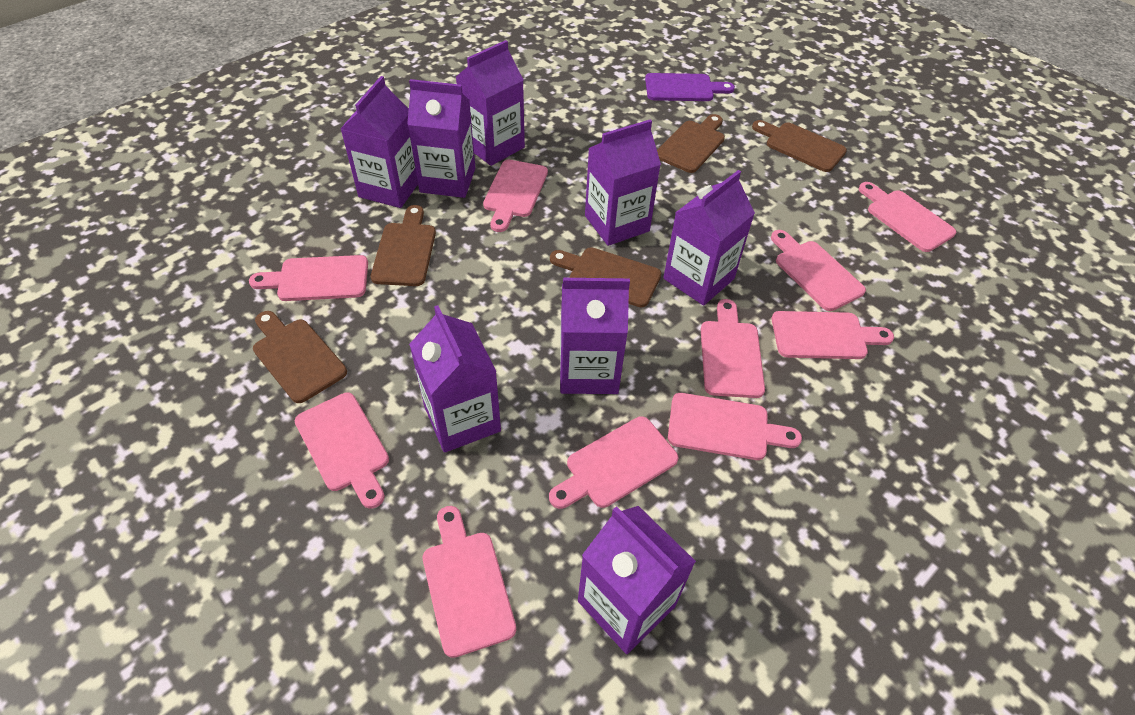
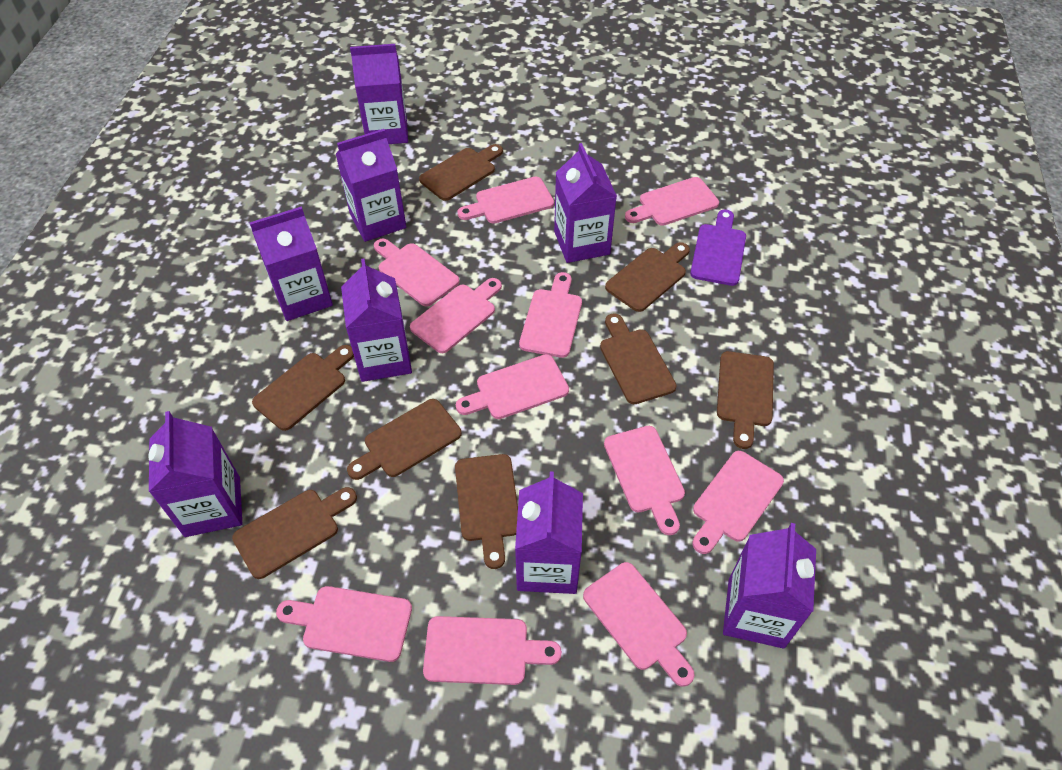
brown cutting board: 5 -> 8
pink cutting board: 10 -> 11

